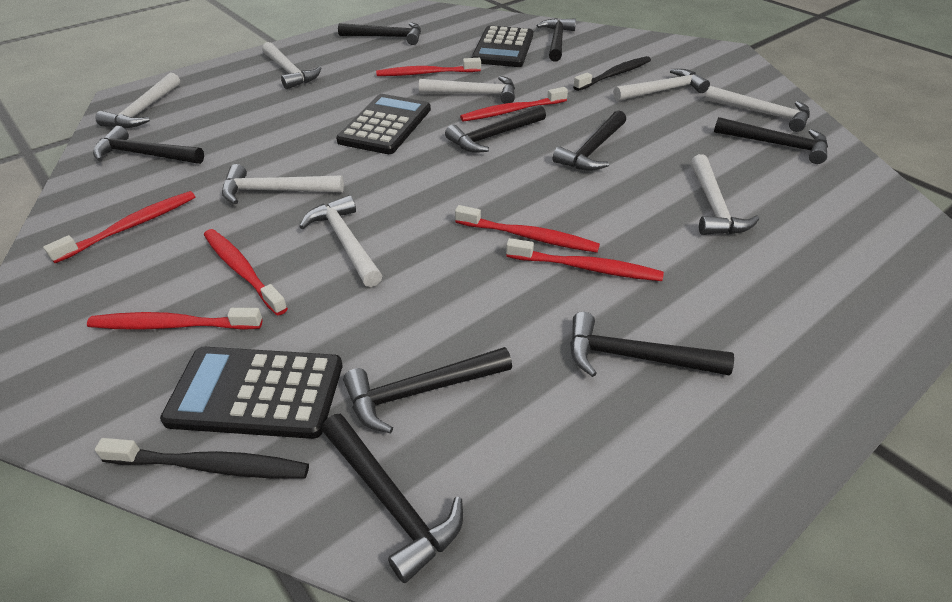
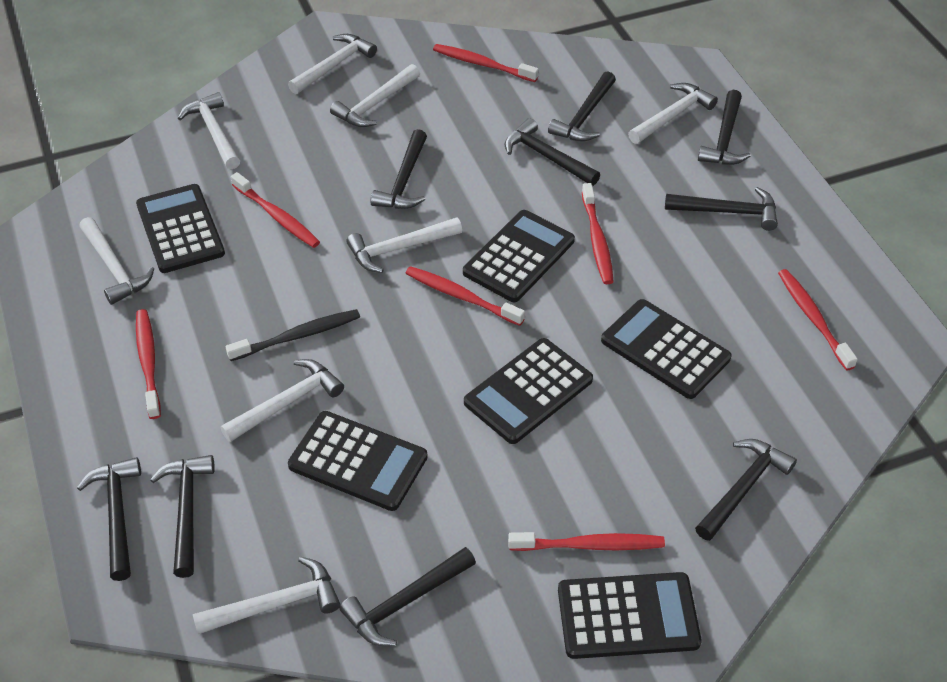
black calculator: 3 -> 6
black toothbrush: 2 -> 1

